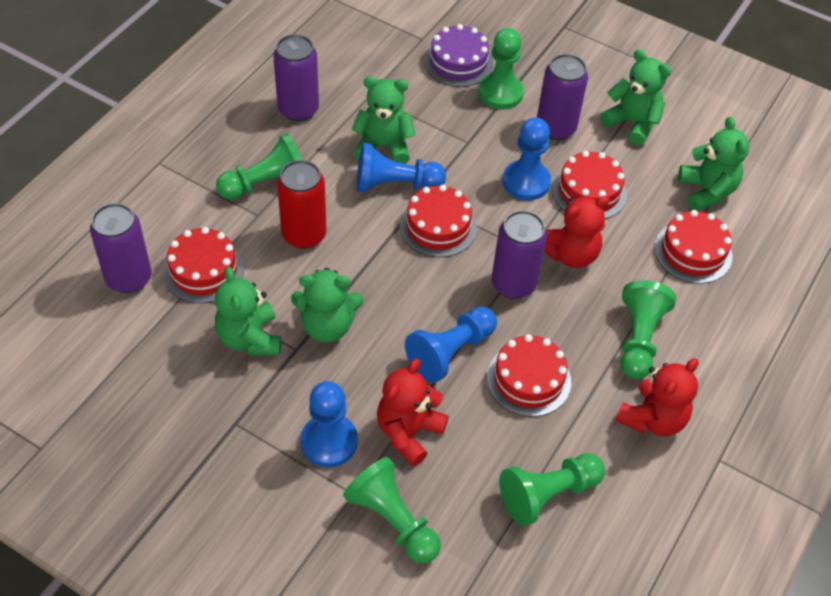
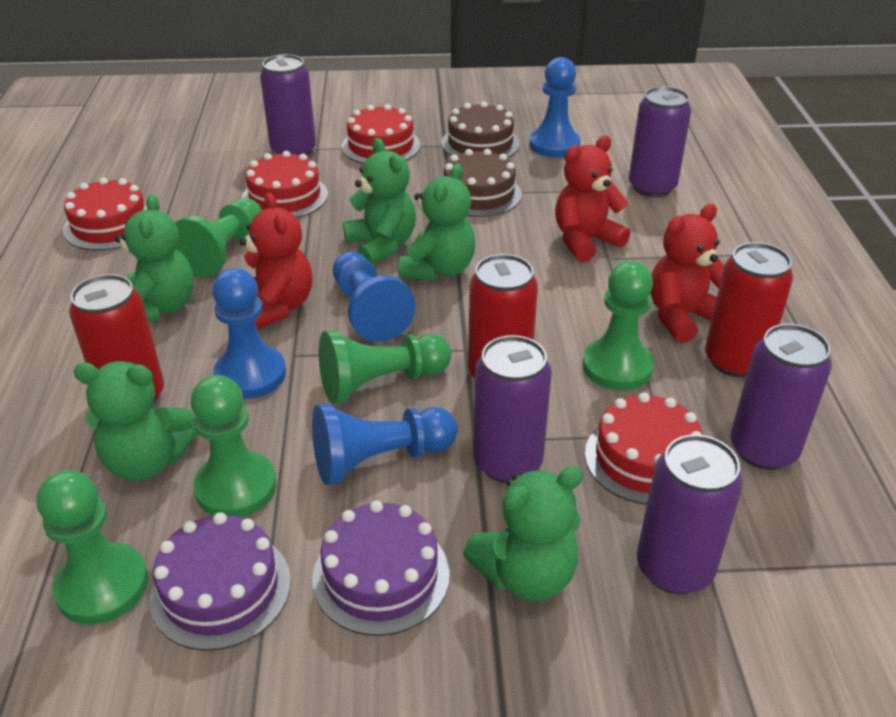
brown cake: 0 -> 2
purple cake: 1 -> 2
purple can: 4 -> 5
red cake: 5 -> 4
red can: 1 -> 3

